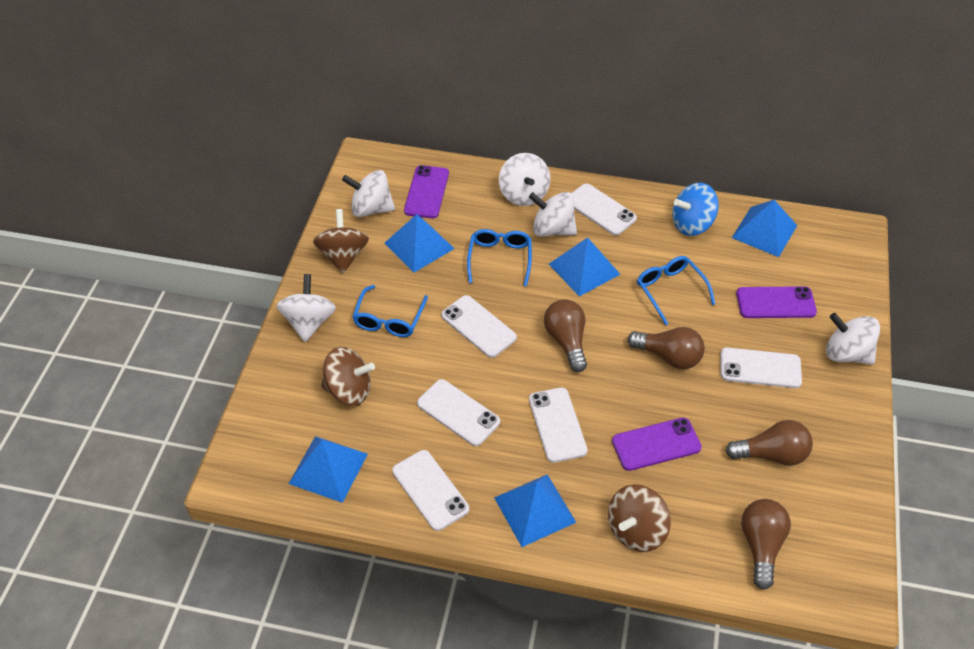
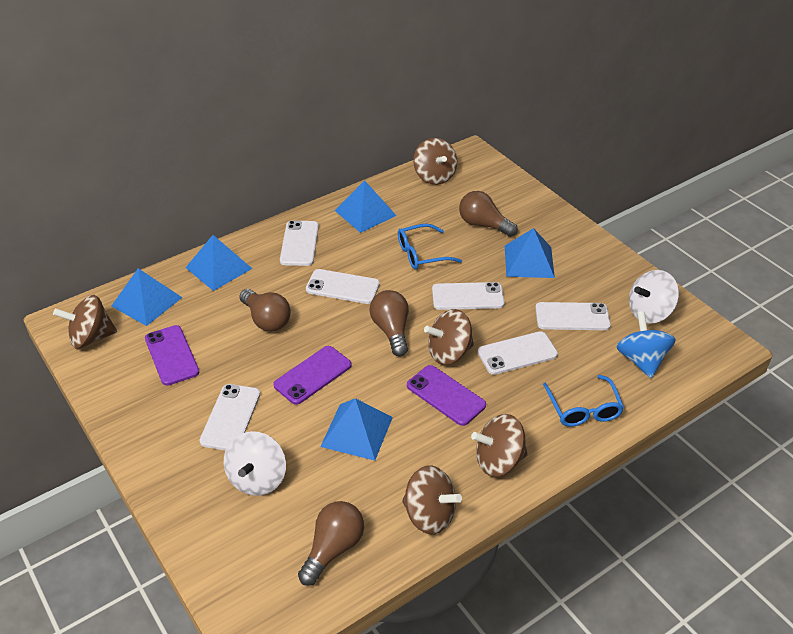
blue glasses: 3 -> 2
brown spinning top: 3 -> 5
white spinning top: 5 -> 2

